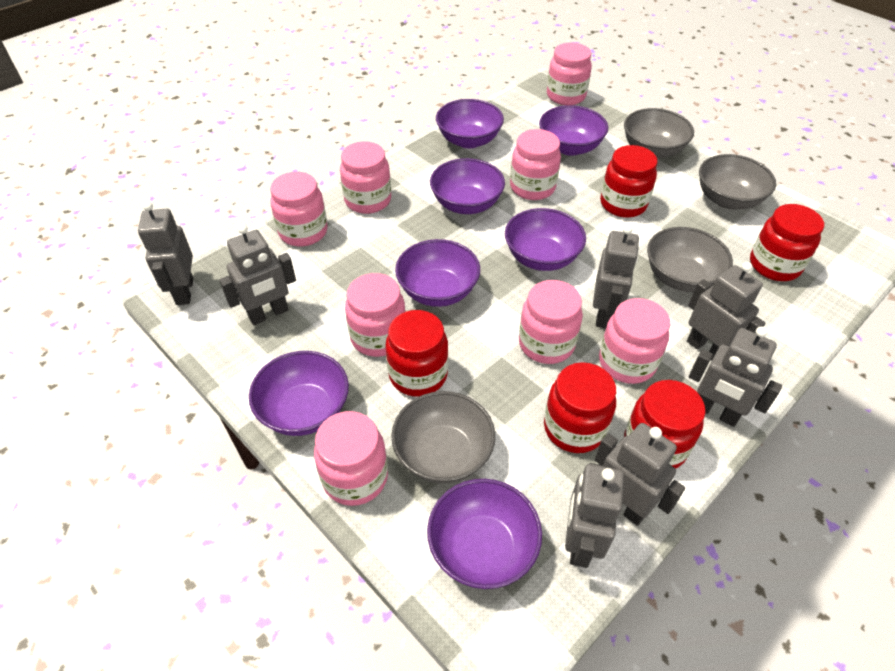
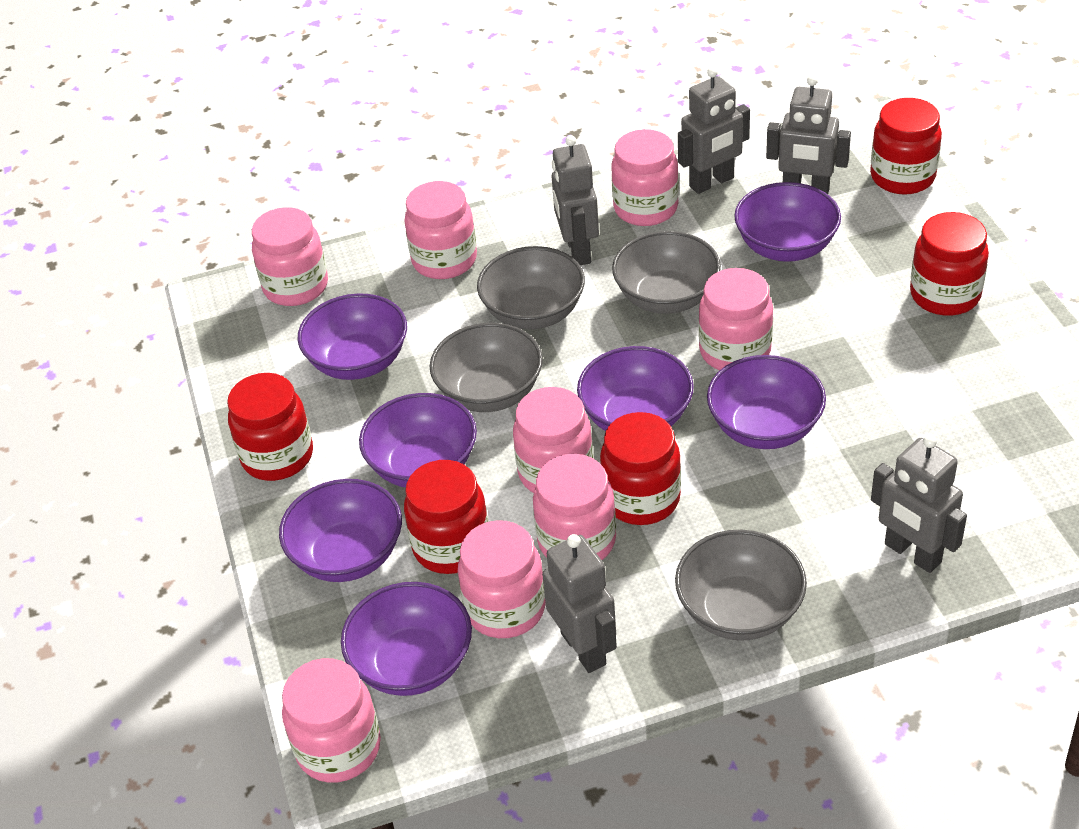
grey robot: 7 -> 5

